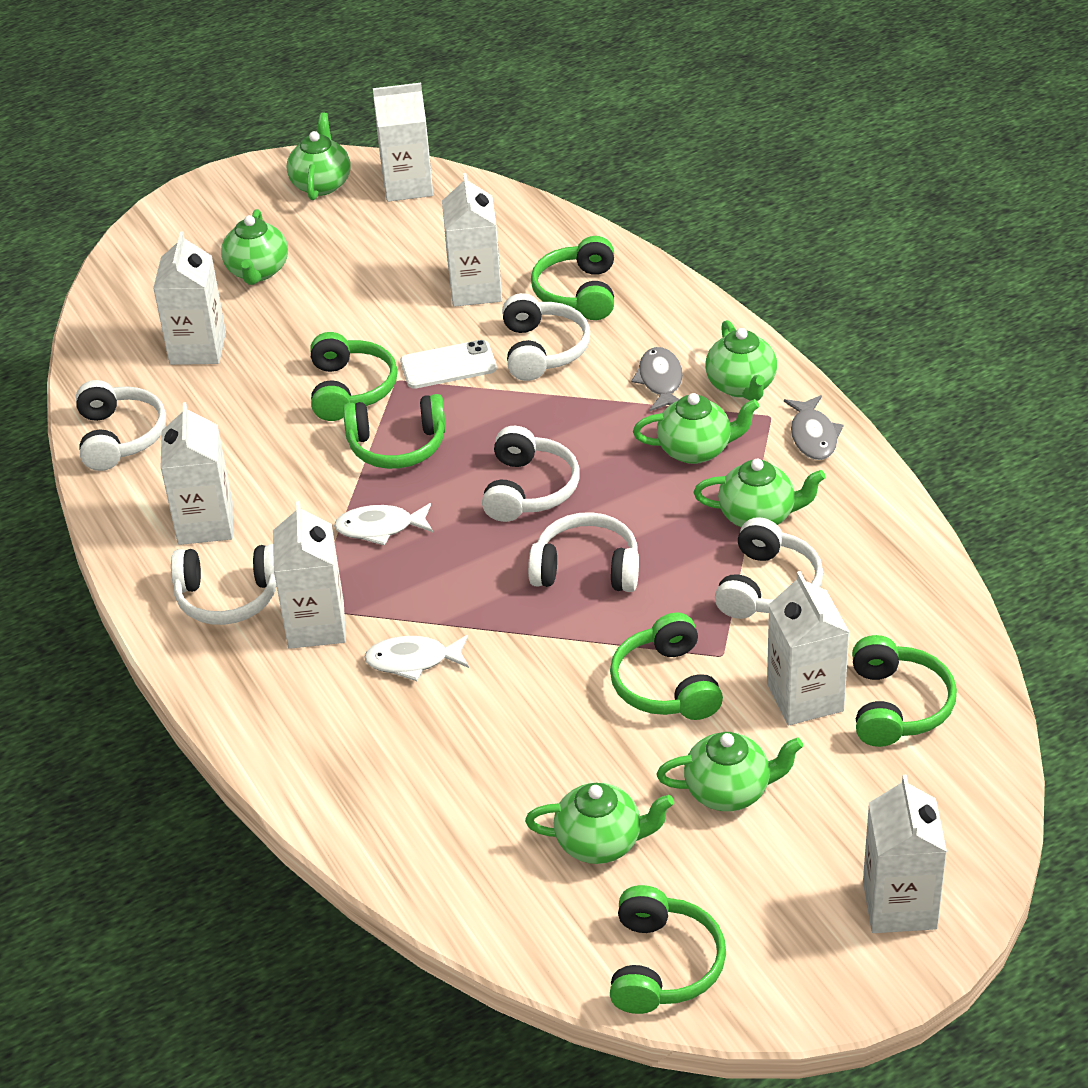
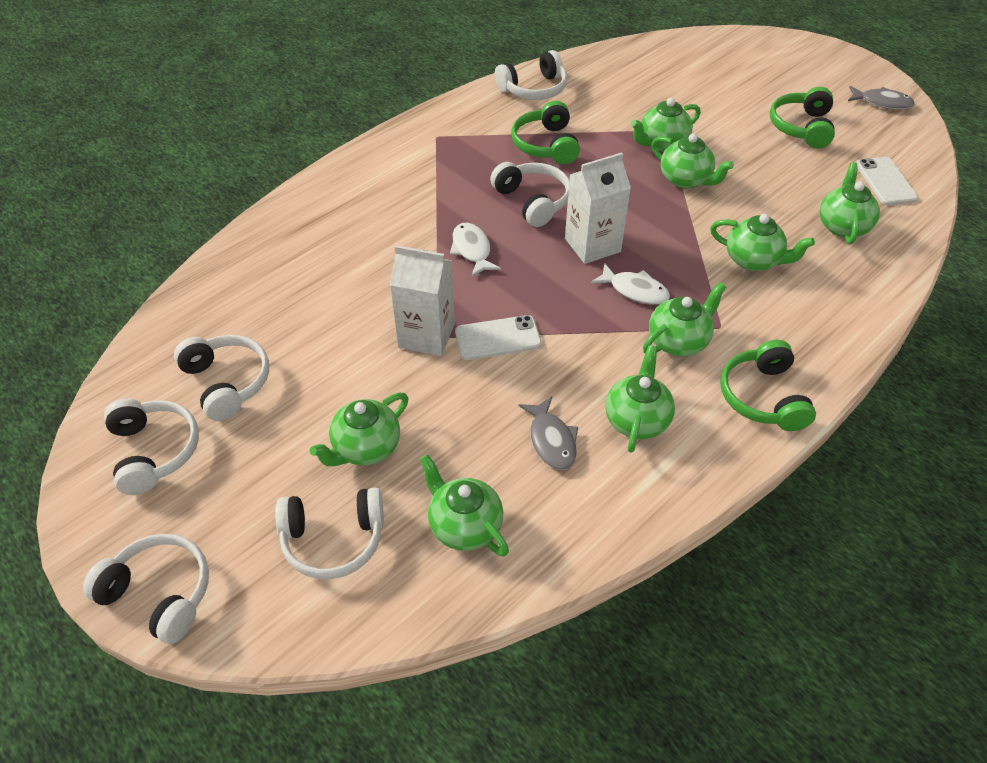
green headphones: 6 -> 3
green teapot: 7 -> 8
white carton: 7 -> 2
white phone: 1 -> 2

